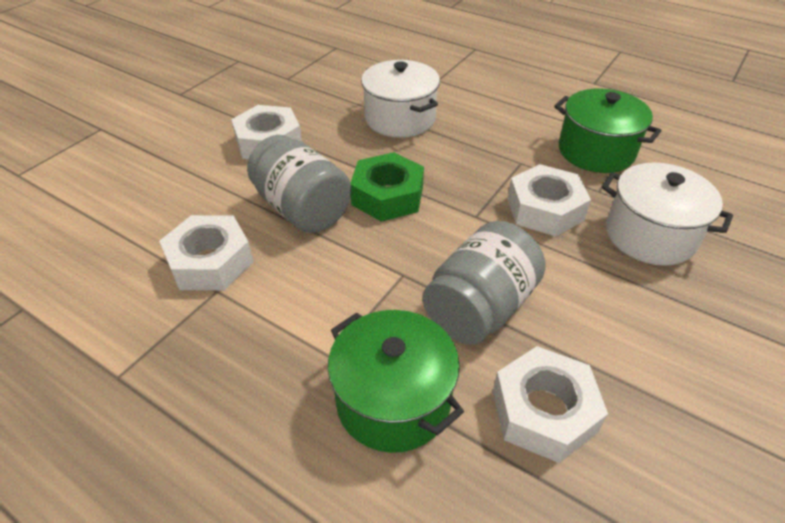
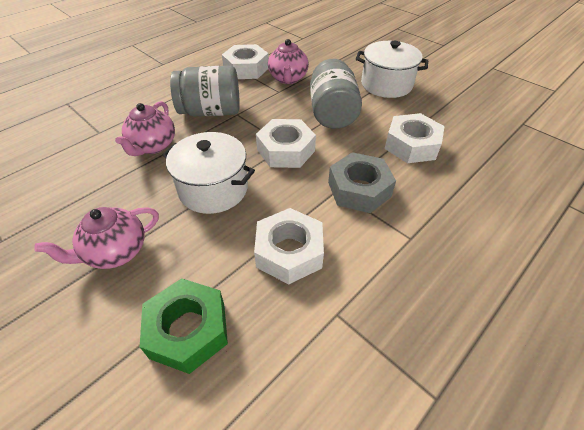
green pot: 2 -> 0
grey nut: 0 -> 1
pink teapot: 0 -> 3

